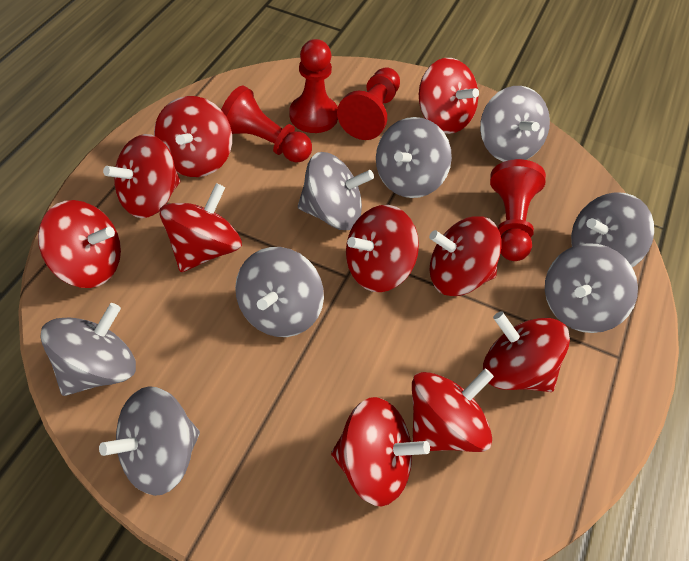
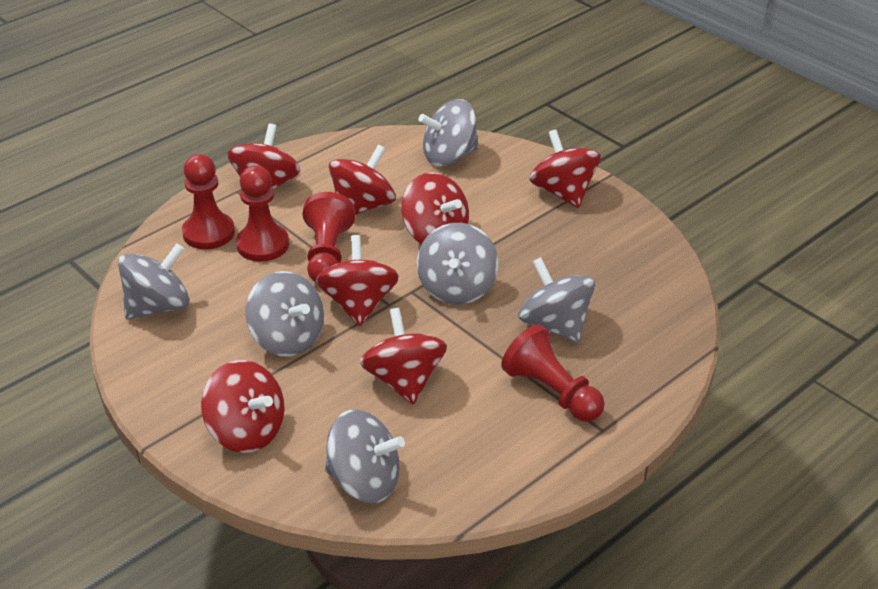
grey spinning top: 8 -> 6
red spinning top: 10 -> 7

